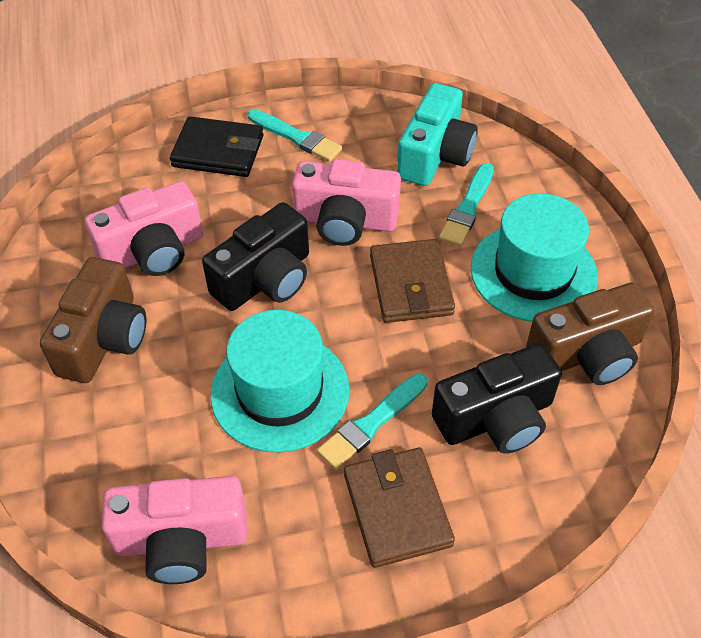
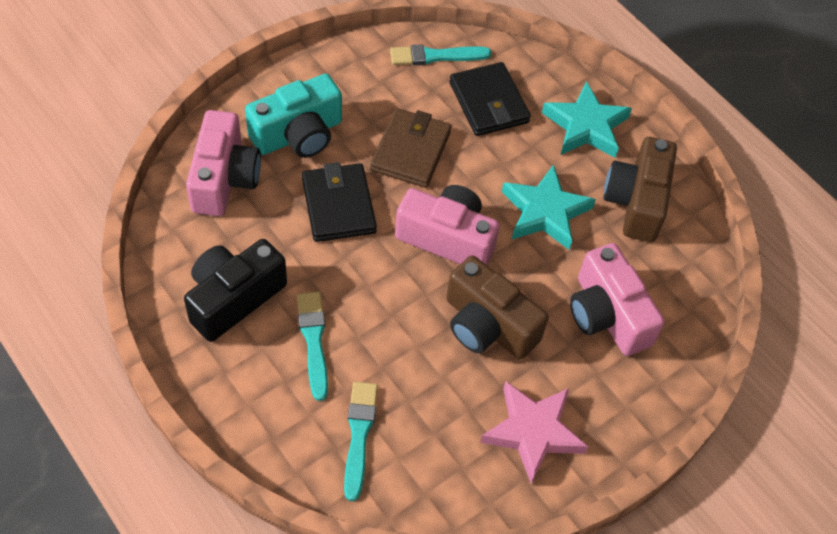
black camera: 2 -> 1
black wallet: 1 -> 2
brown wallet: 2 -> 1
pink star: 0 -> 1
turquoise hat: 2 -> 0
turquoise star: 0 -> 2

